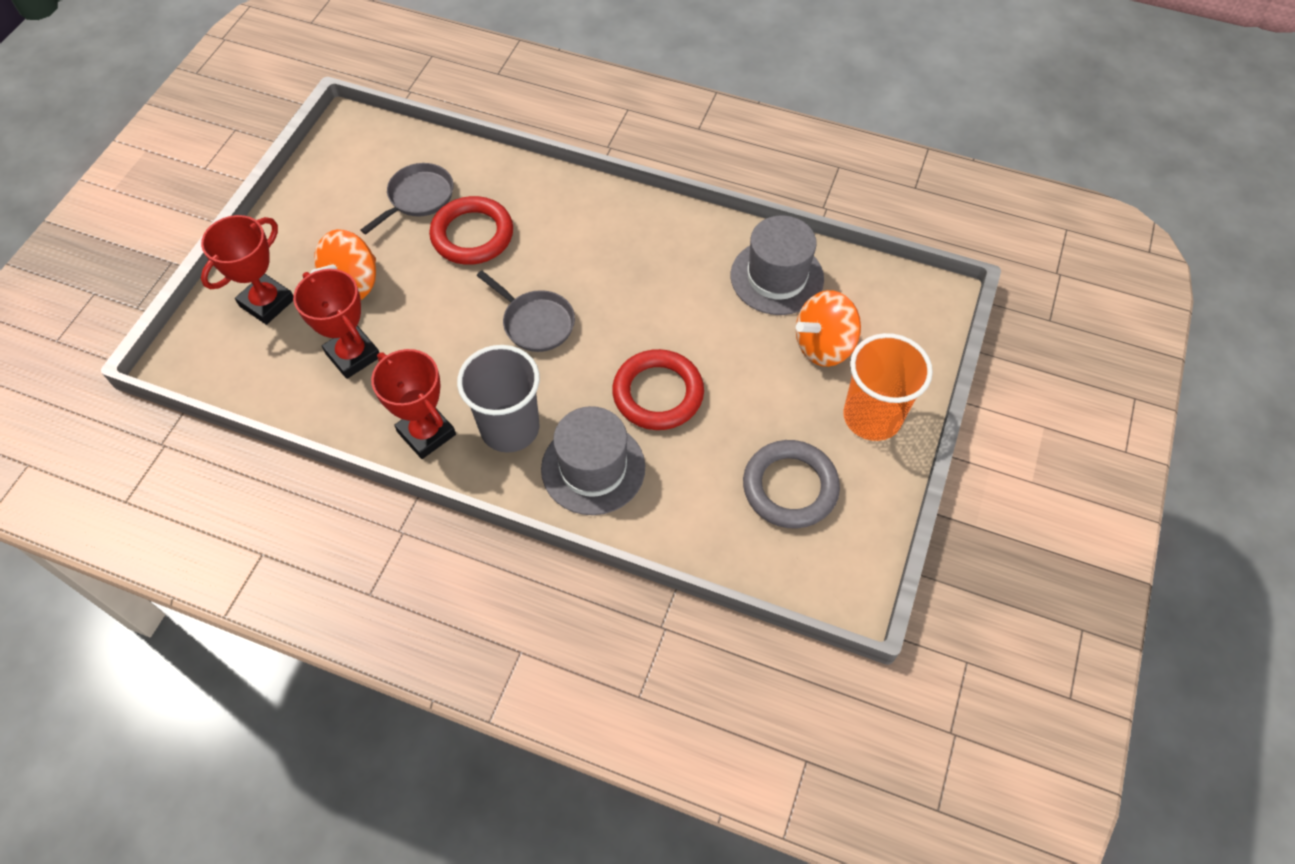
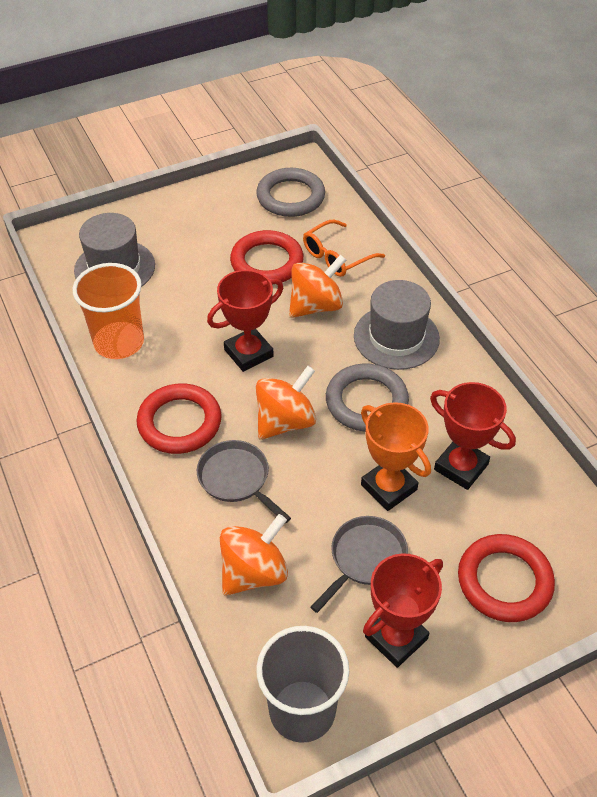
grey ring: 1 -> 2
orange glasses: 0 -> 1
orange spinning top: 2 -> 3
orange trophy: 0 -> 1
red ring: 2 -> 3

